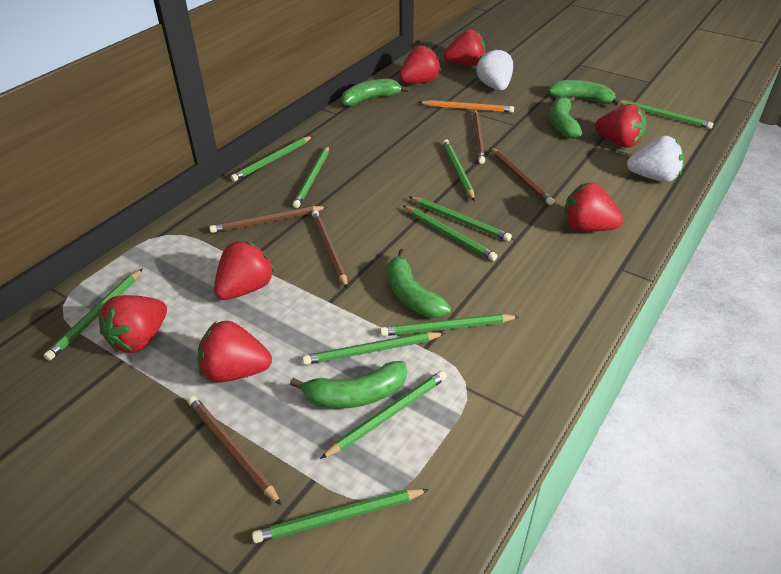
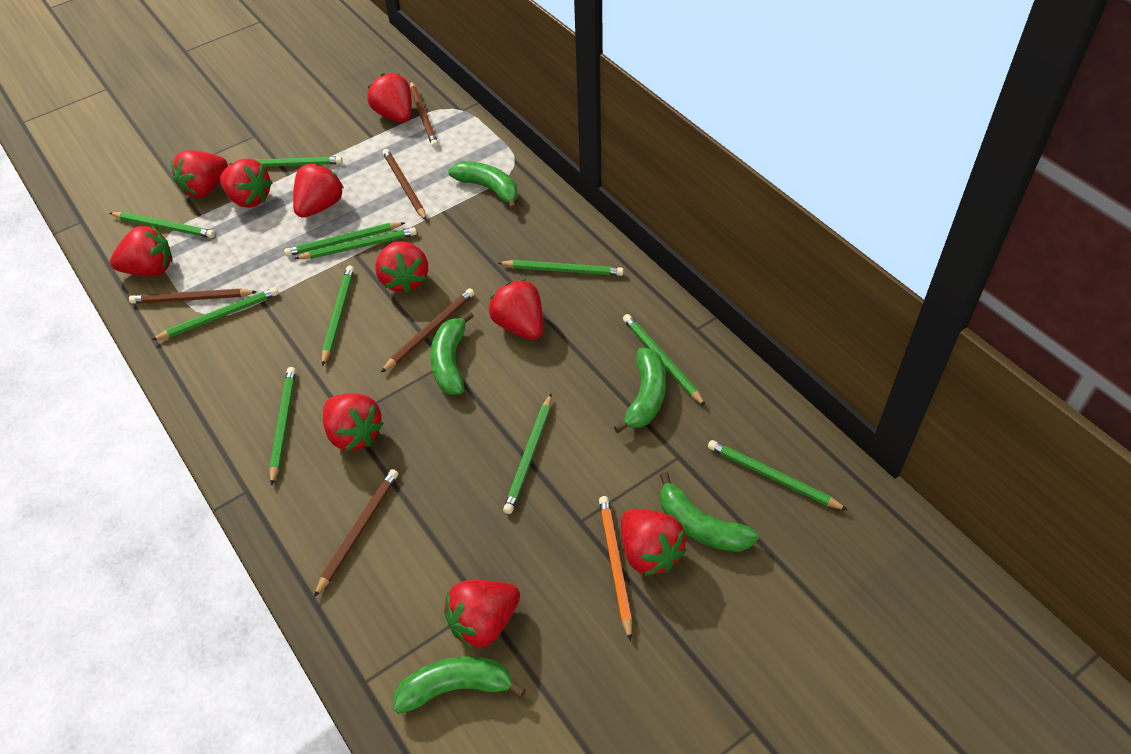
red strawberry: 7 -> 10
white strawberry: 2 -> 0

